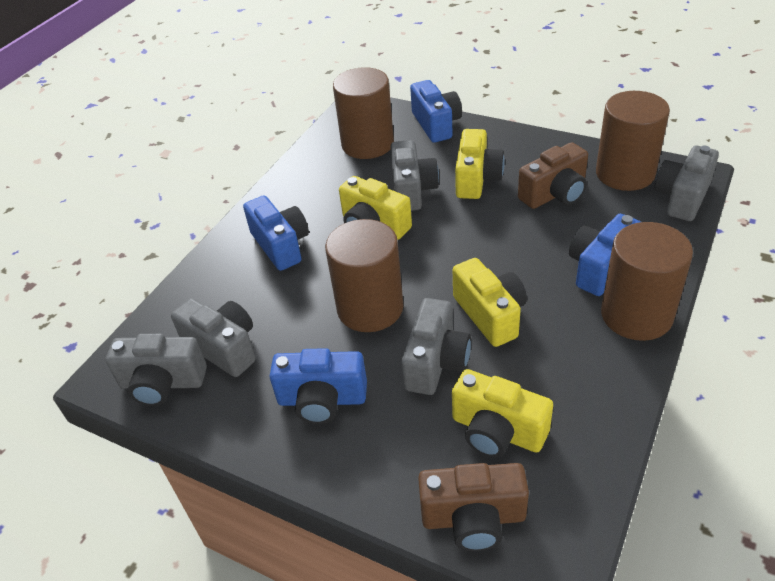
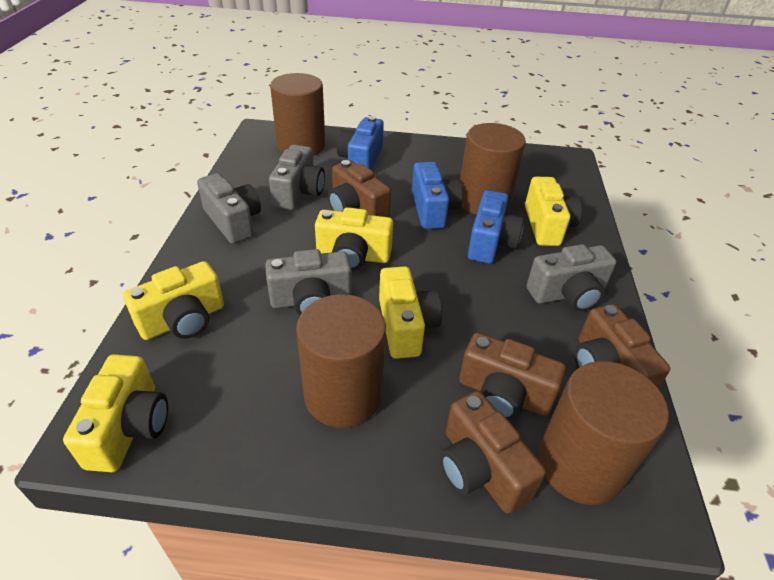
blue camera: 4 -> 3
brown camera: 2 -> 4
grey camera: 5 -> 4
yellow camera: 4 -> 5

